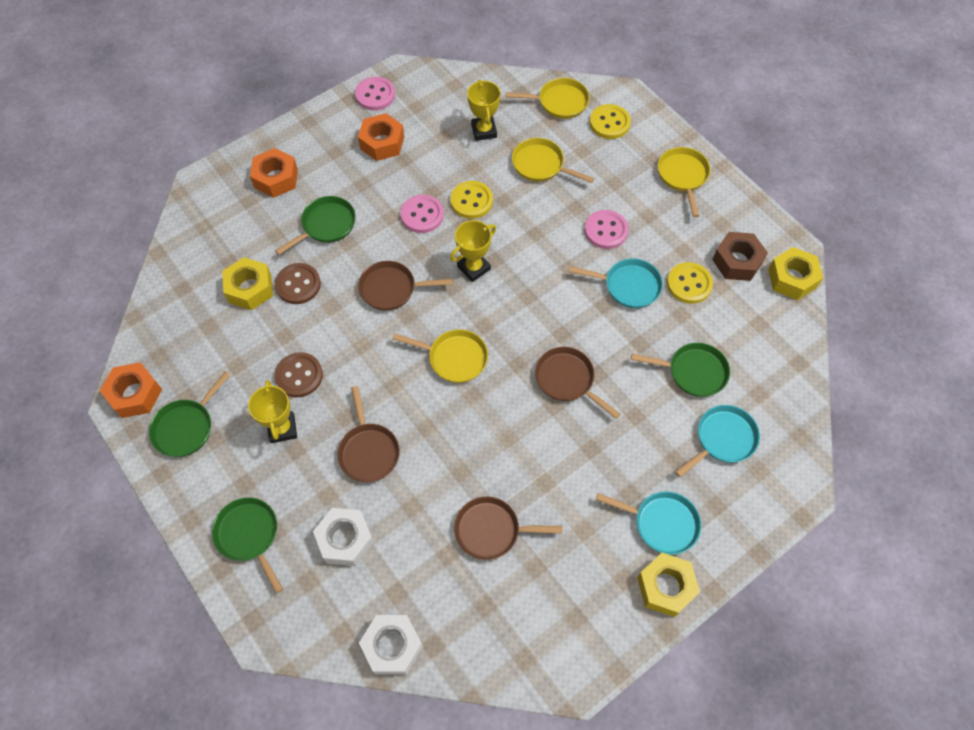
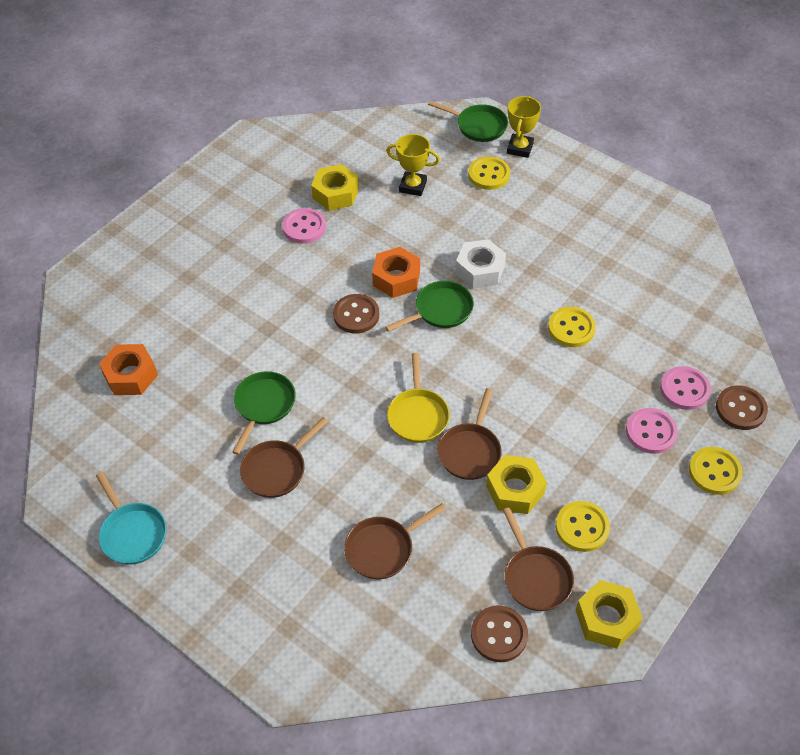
brown button: 2 -> 3
brown nut: 1 -> 0
green pan: 4 -> 3
orange nut: 3 -> 2
turquoise pan: 3 -> 1
white nut: 2 -> 1
yellow button: 3 -> 4
yellow pan: 4 -> 1
yellow trophy: 3 -> 2

